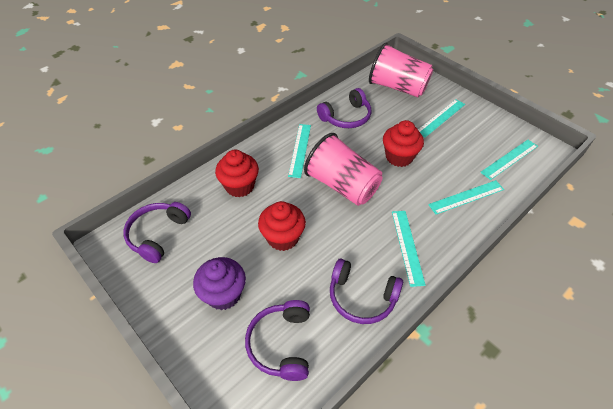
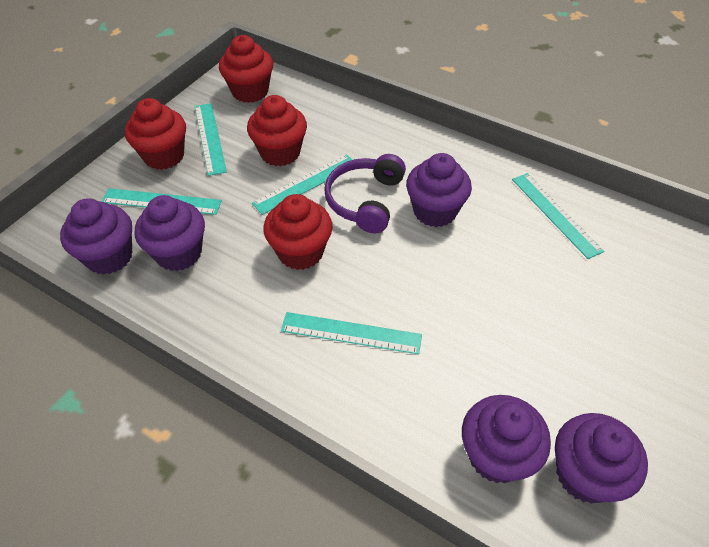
pink cup: 2 -> 0
purple cupcake: 1 -> 5
purple headphones: 4 -> 1
red cupcake: 3 -> 4

